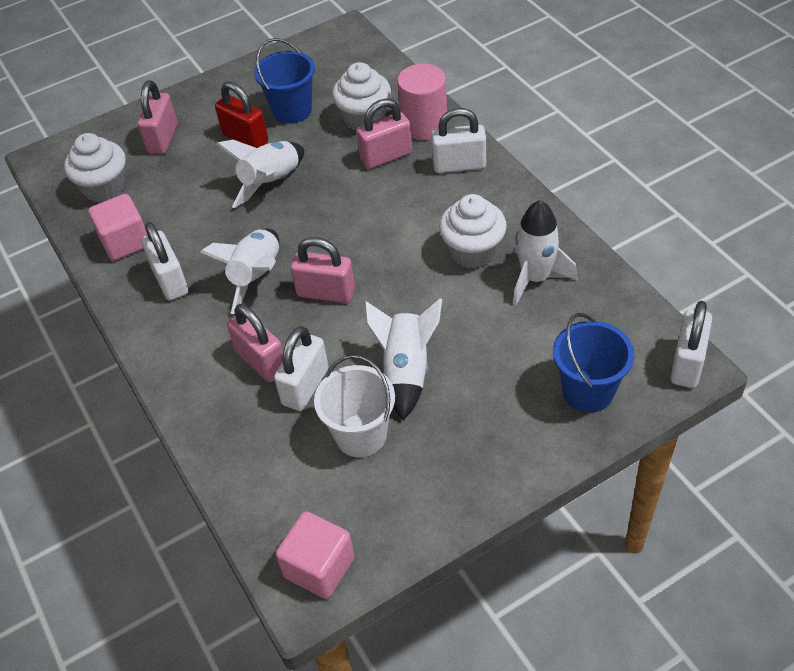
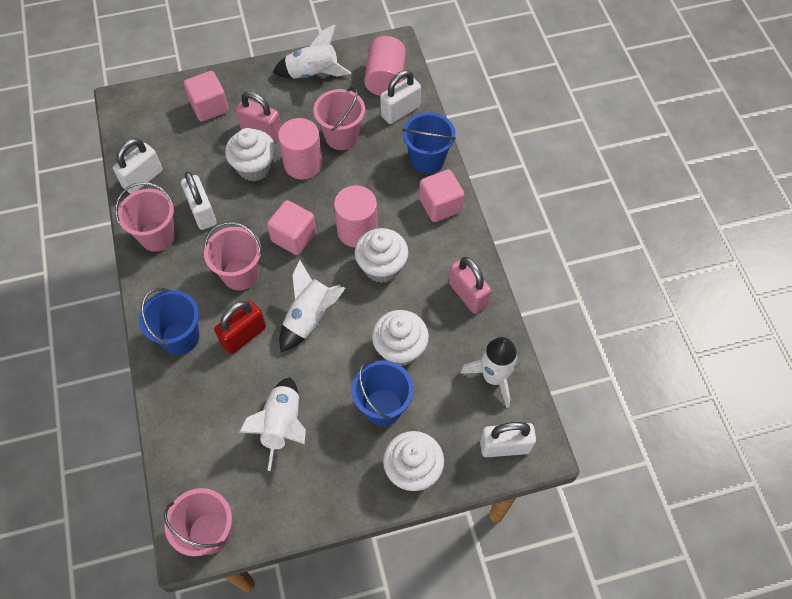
blue bucket: 2 -> 3
pink bucket: 0 -> 4
pink cube: 2 -> 3
pink cylinder: 1 -> 3
pink padlock: 4 -> 2
white bucket: 1 -> 0
white cupcake: 3 -> 4

